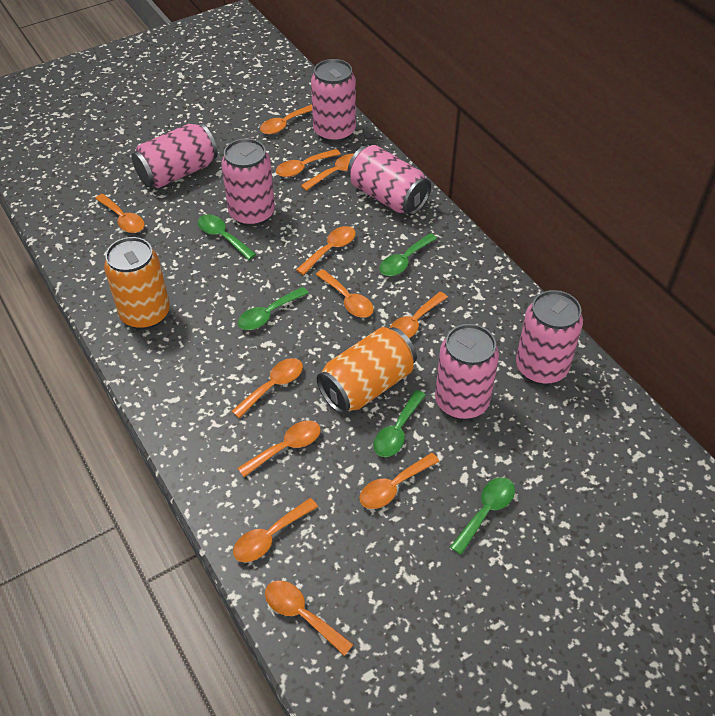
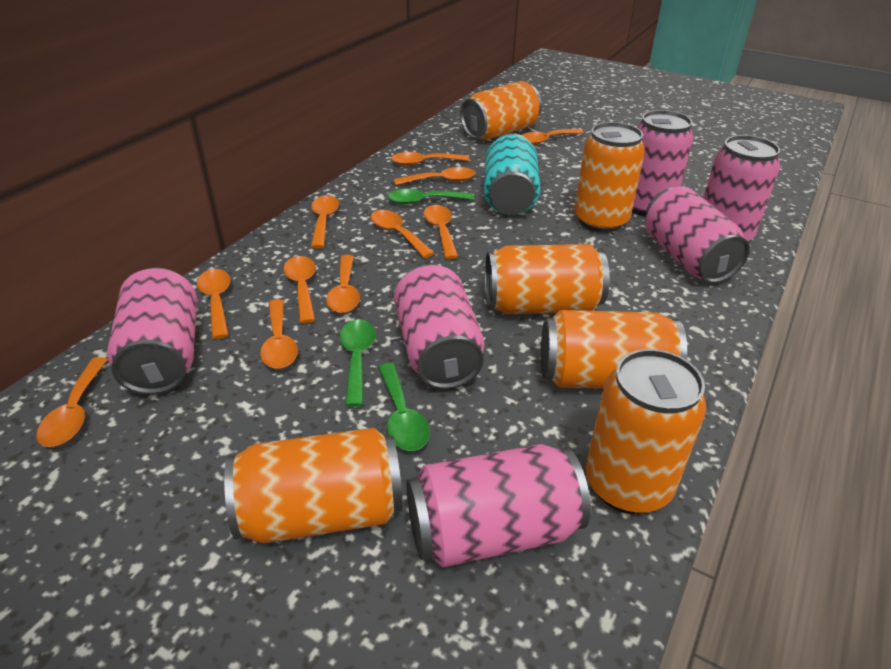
green spoon: 5 -> 3
orange can: 2 -> 6
orange spoon: 12 -> 11
turquoise can: 0 -> 1

